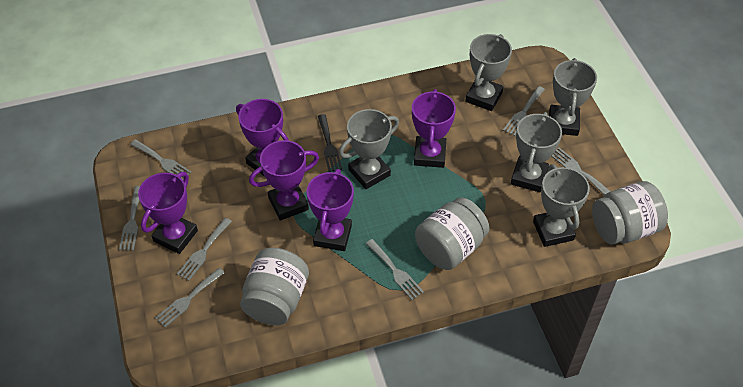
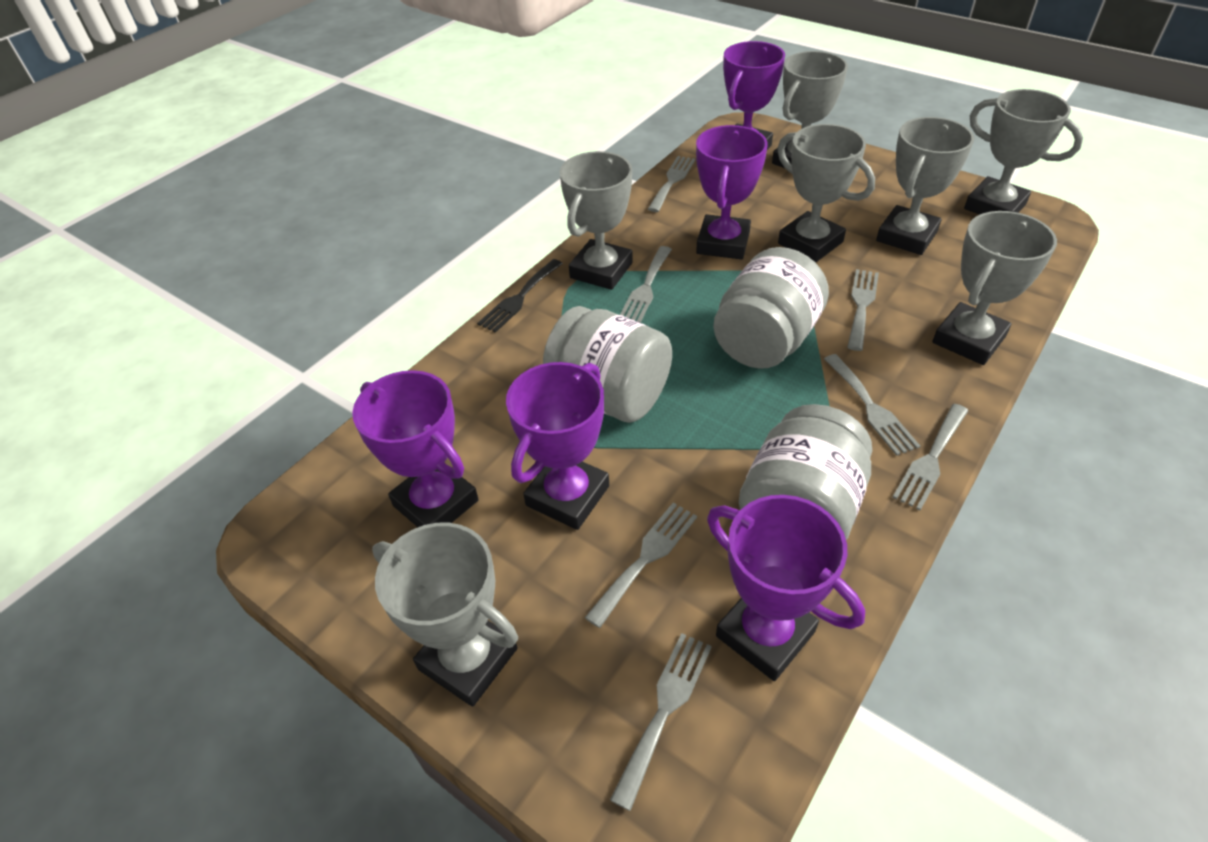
grey trophy: 5 -> 7

